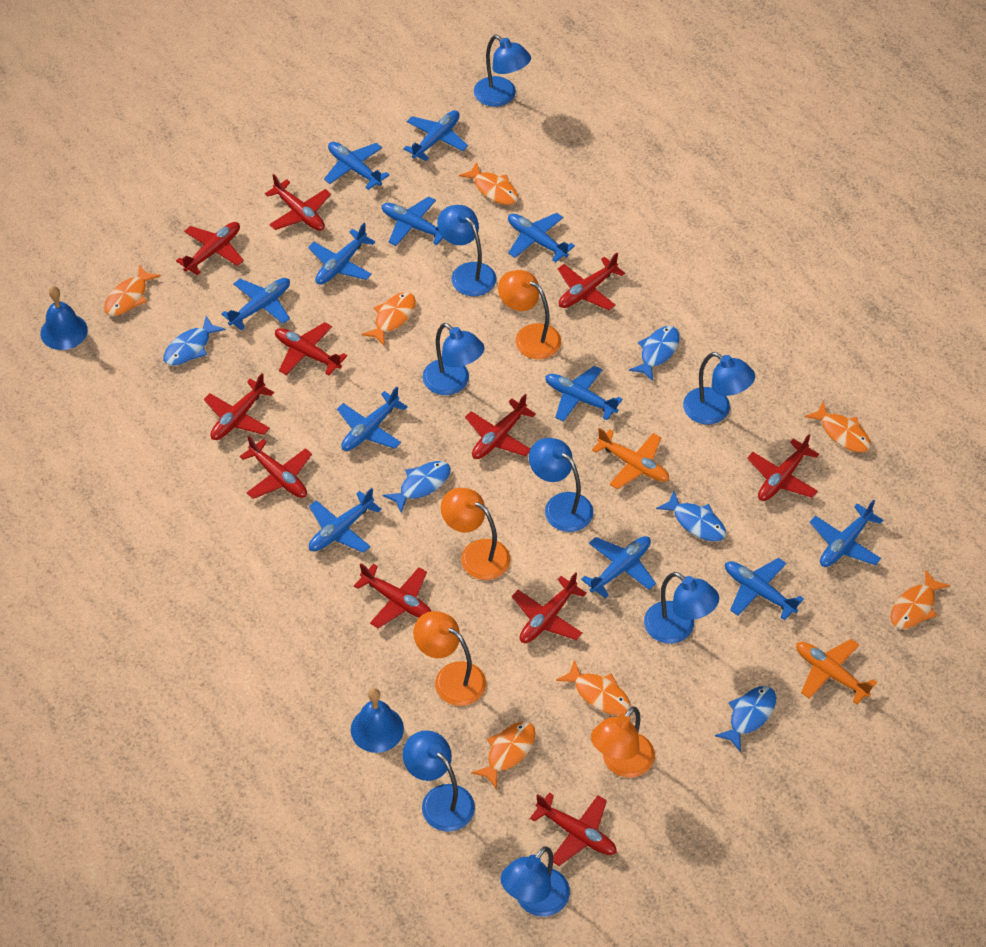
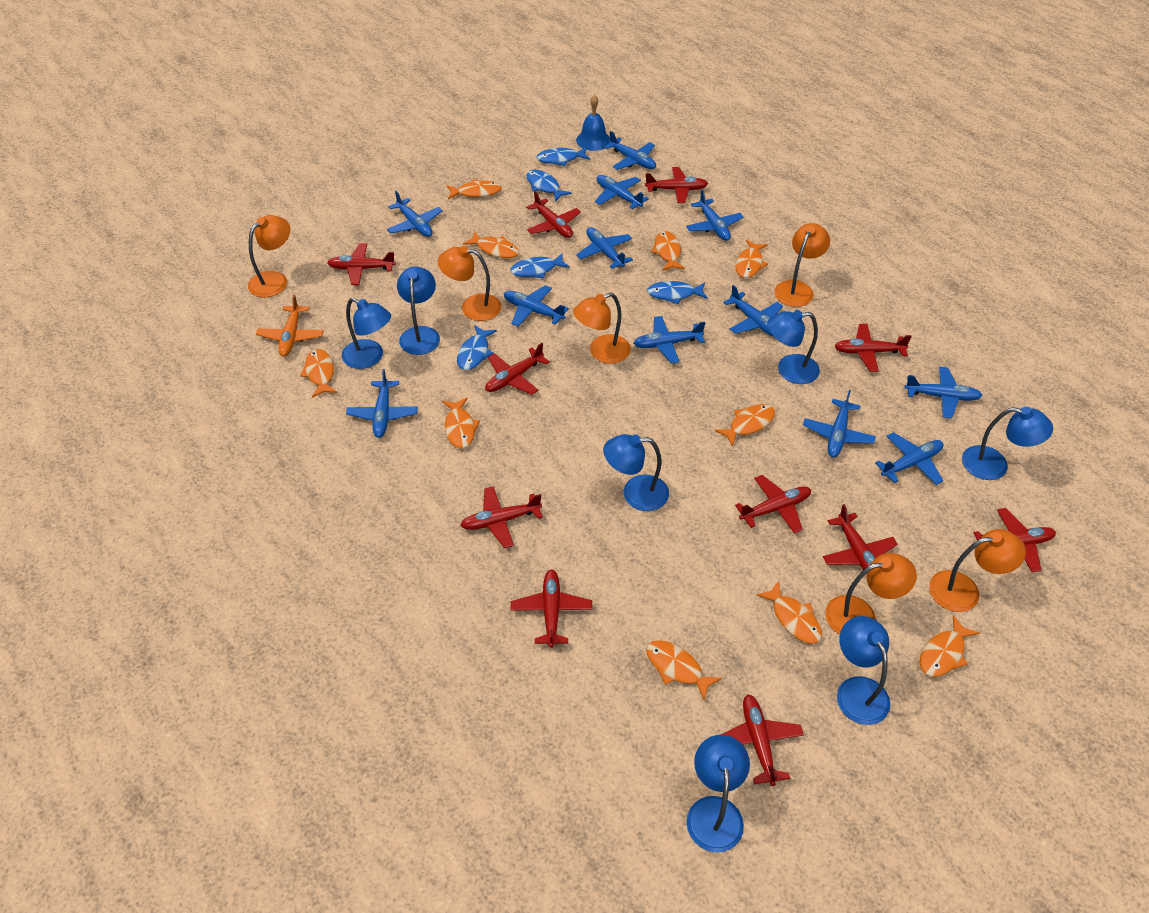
blue bell: 2 -> 1
blue lamp: 8 -> 7
orange fish: 7 -> 10
orange lamp: 4 -> 6
orange plane: 2 -> 1

